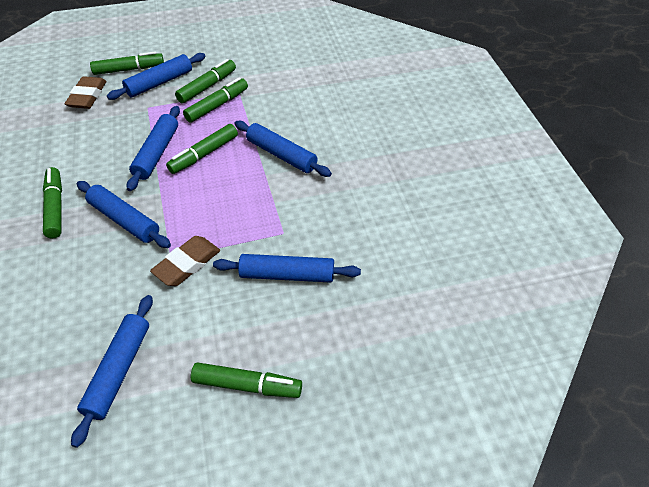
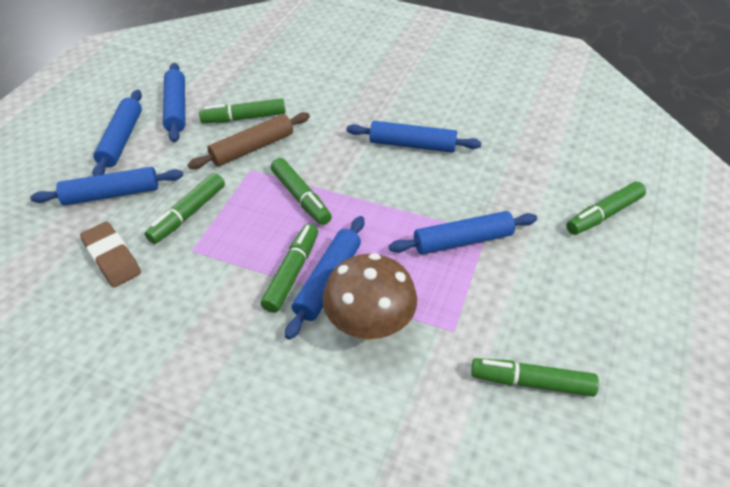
brown eraser: 2 -> 1
brown mushroom: 0 -> 1
brown rolling pin: 0 -> 1

